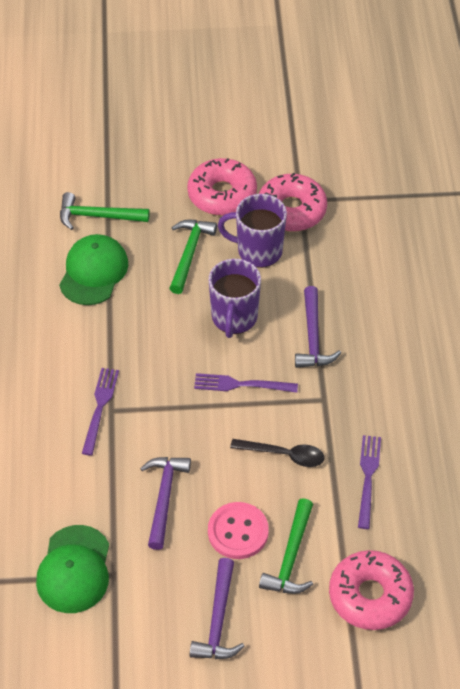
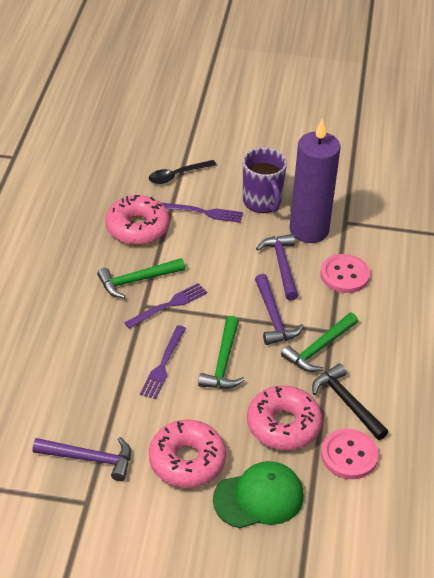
black hammer: 0 -> 1
green cap: 2 -> 1
pink button: 1 -> 2
purple candle: 0 -> 1
purple mug: 2 -> 1

